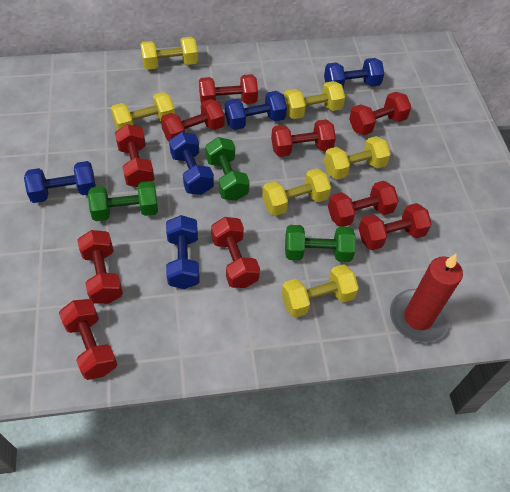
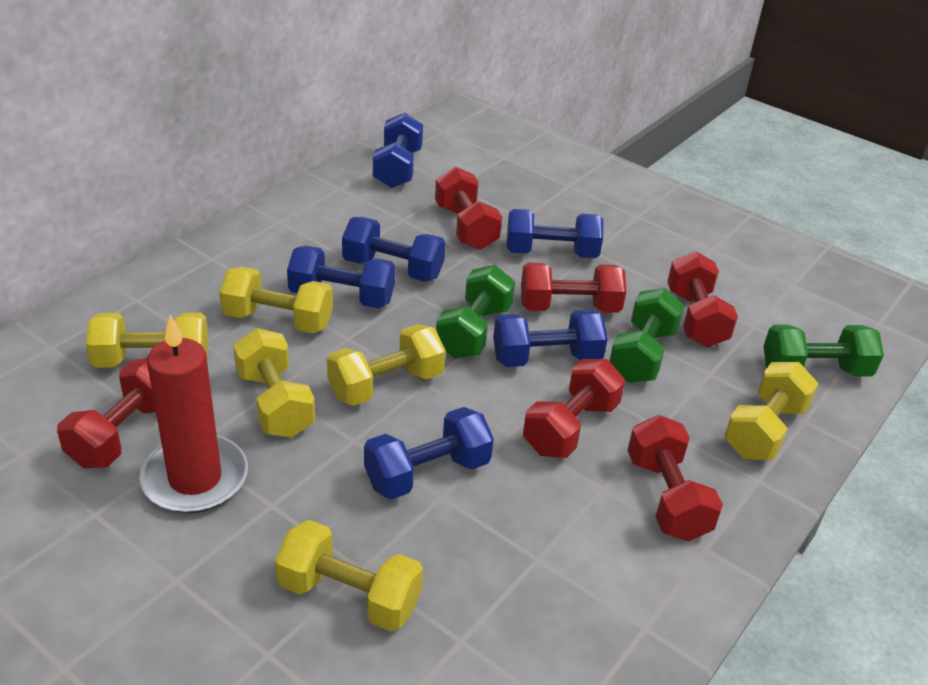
blue dumbbell: 5 -> 6
red dumbbell: 10 -> 6

